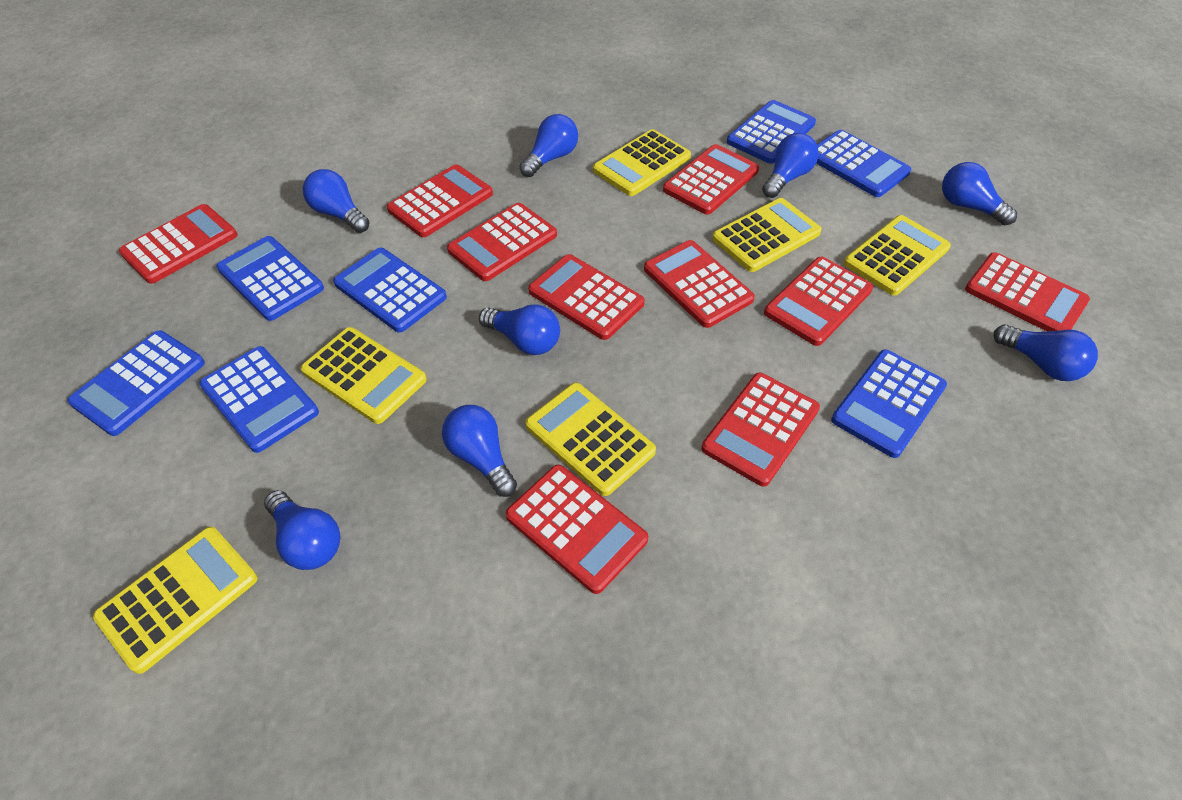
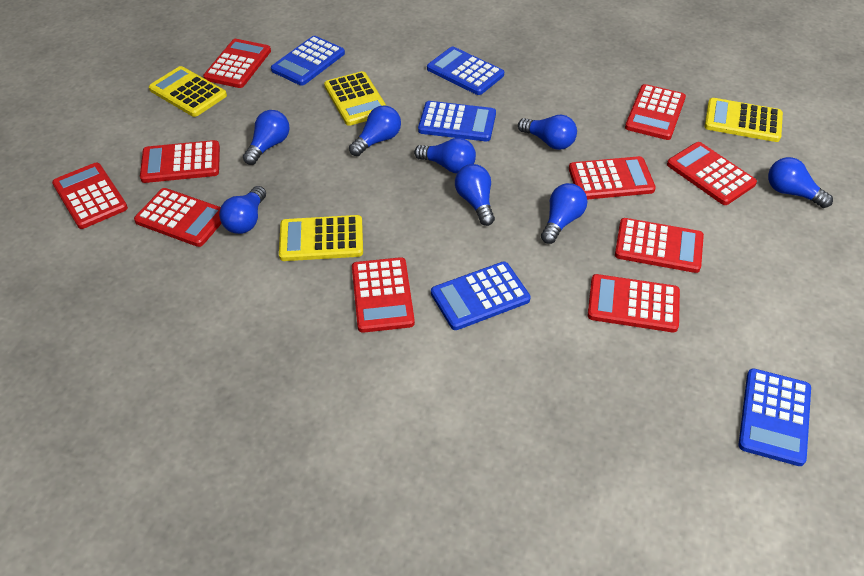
blue calculator: 7 -> 5
yellow calculator: 6 -> 4

